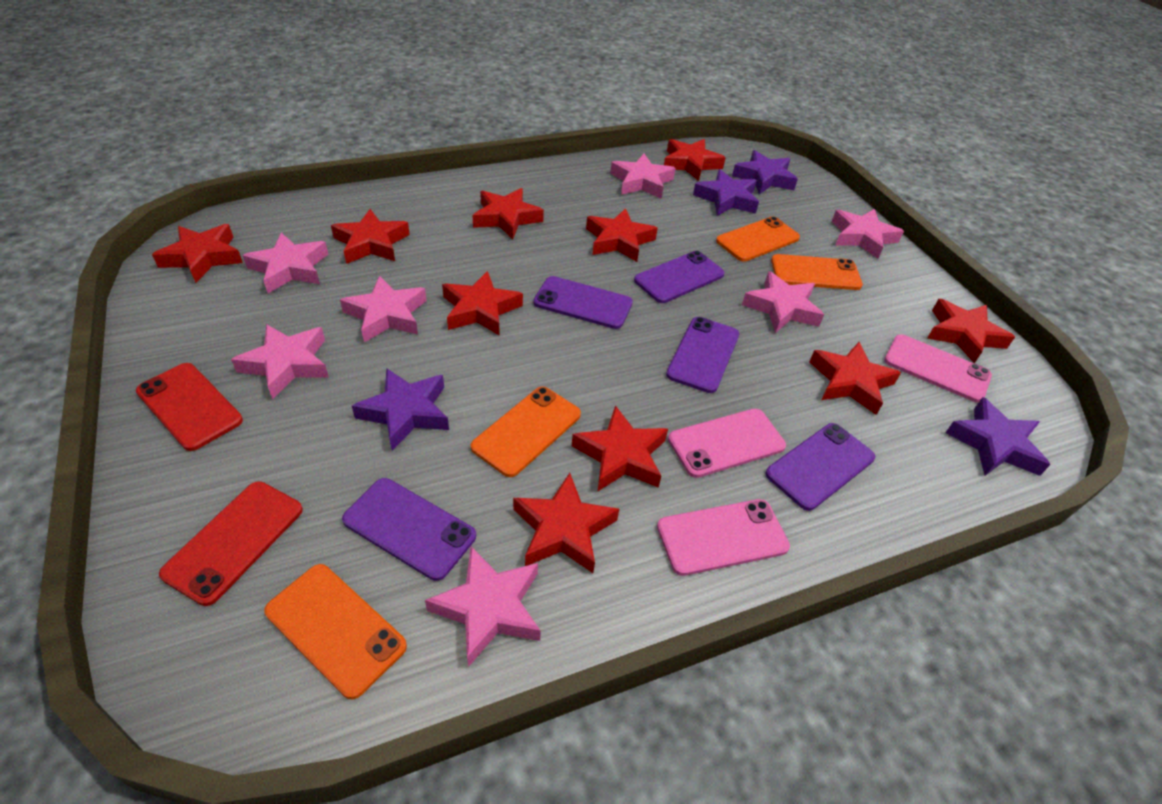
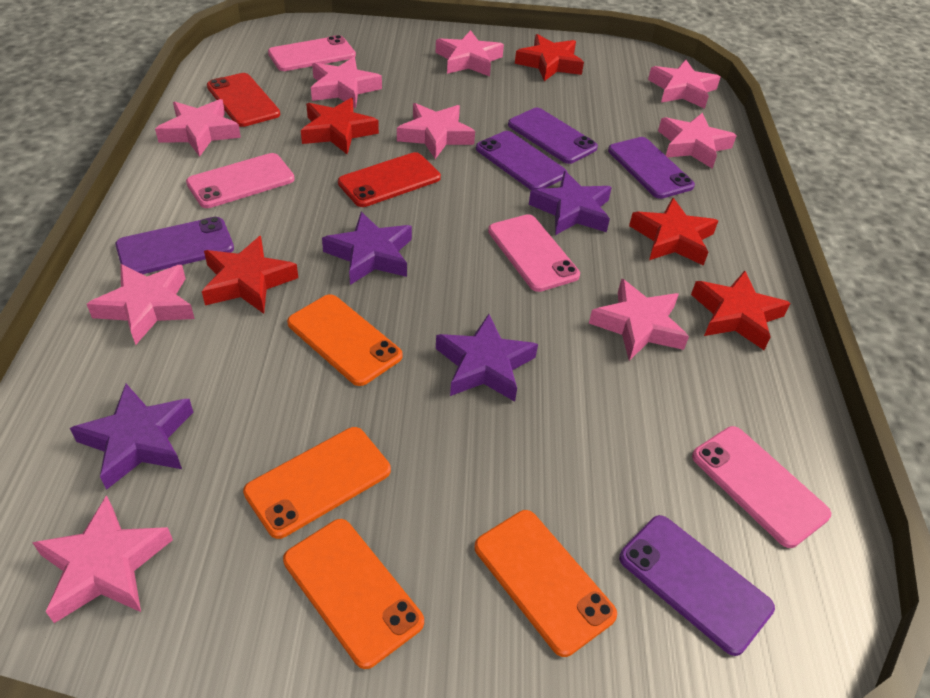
pink phone: 3 -> 4
pink star: 7 -> 9
red star: 10 -> 5

